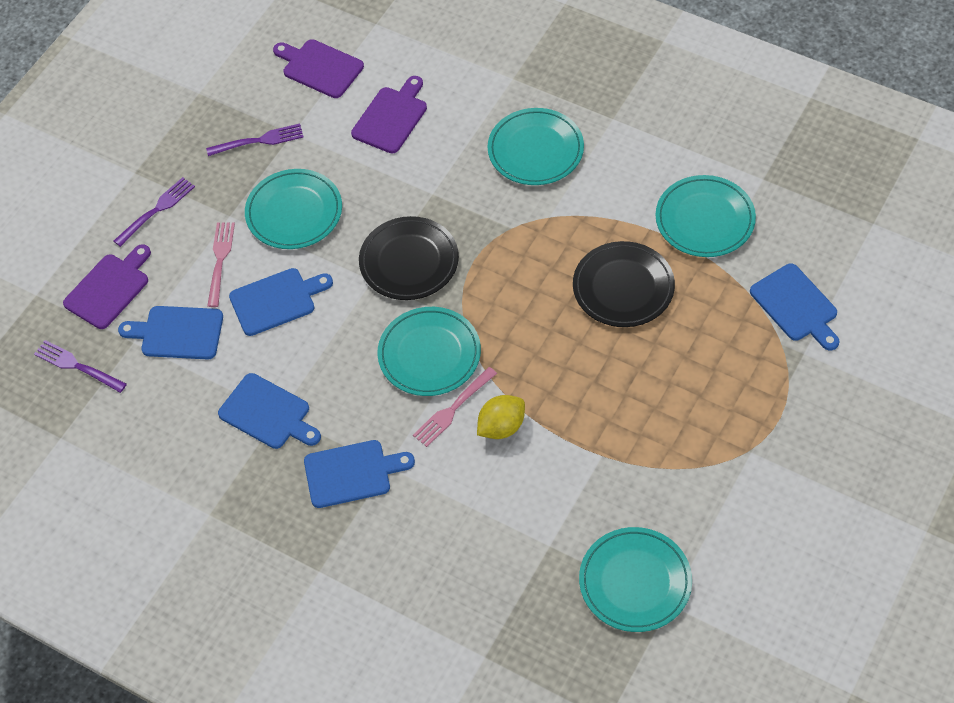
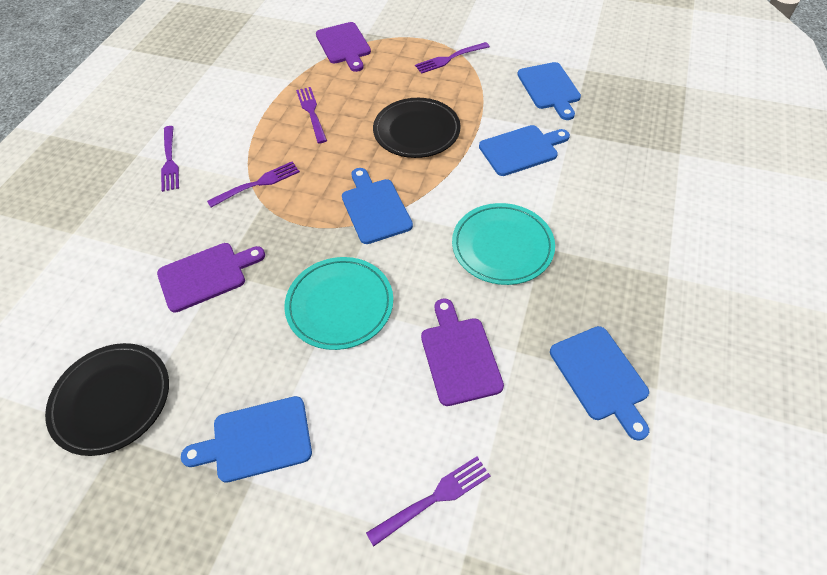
pink fork: 2 -> 0
purple fork: 3 -> 5
turquoise plate: 5 -> 2
yellow lemon: 1 -> 0

